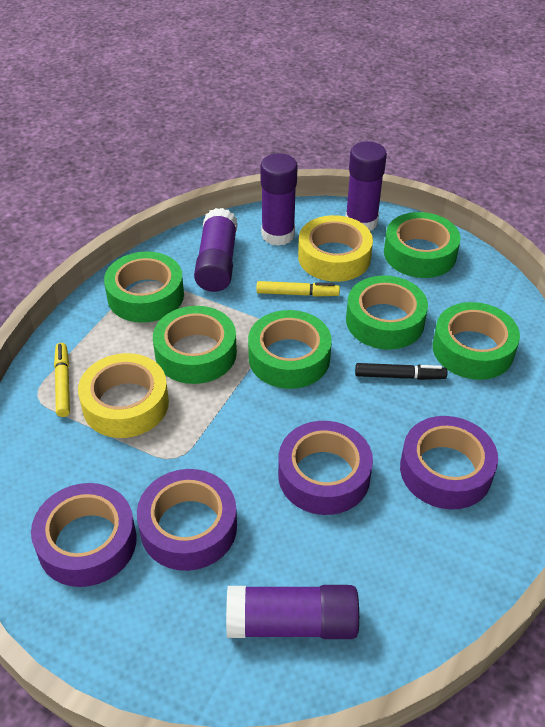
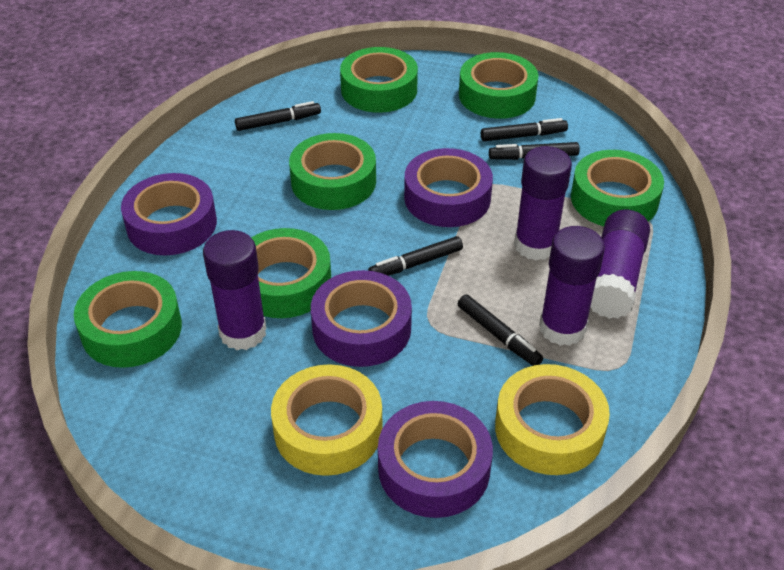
black marker: 1 -> 5
yellow marker: 2 -> 0

